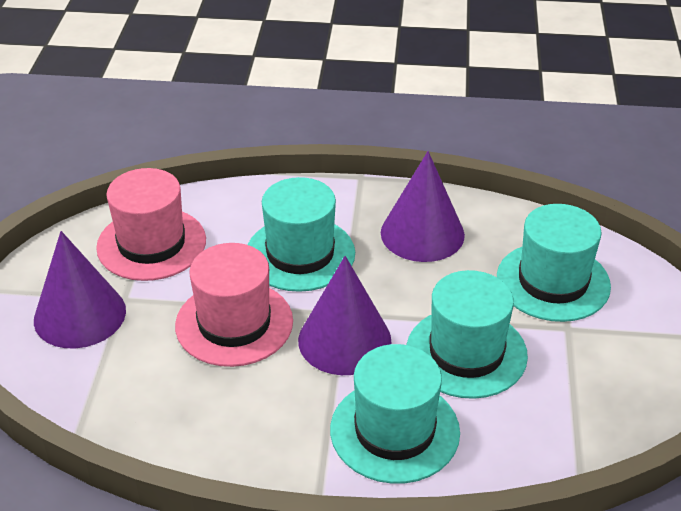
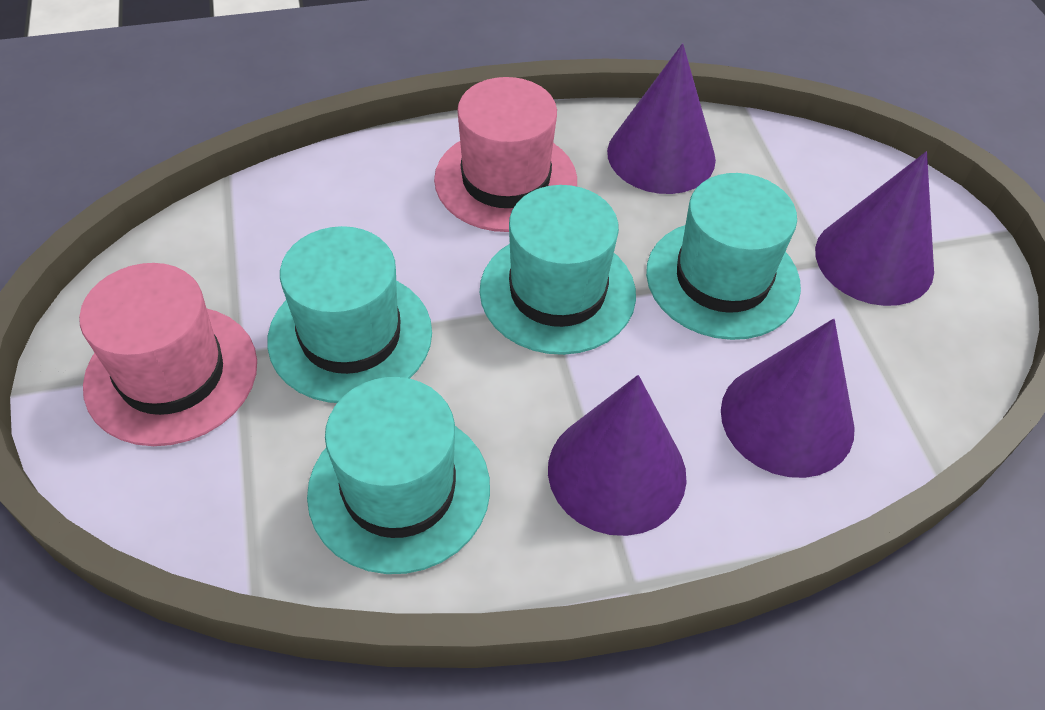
purple cone: 3 -> 4

